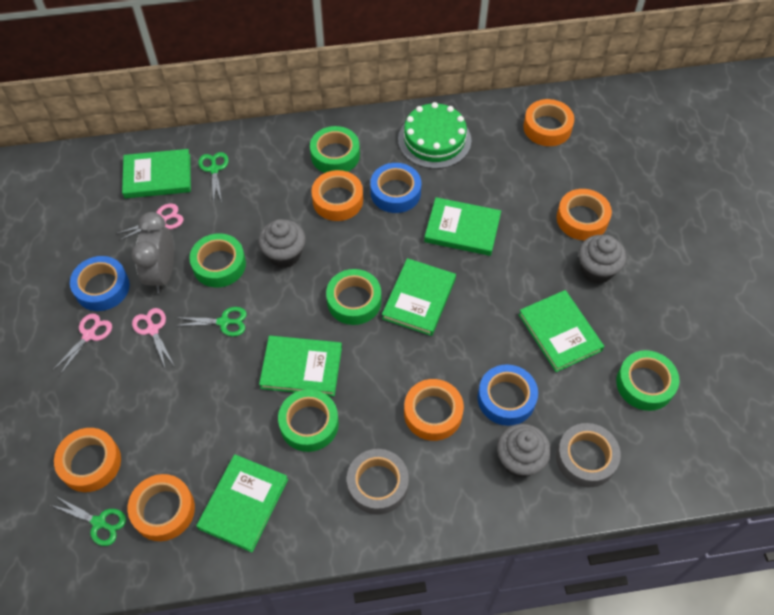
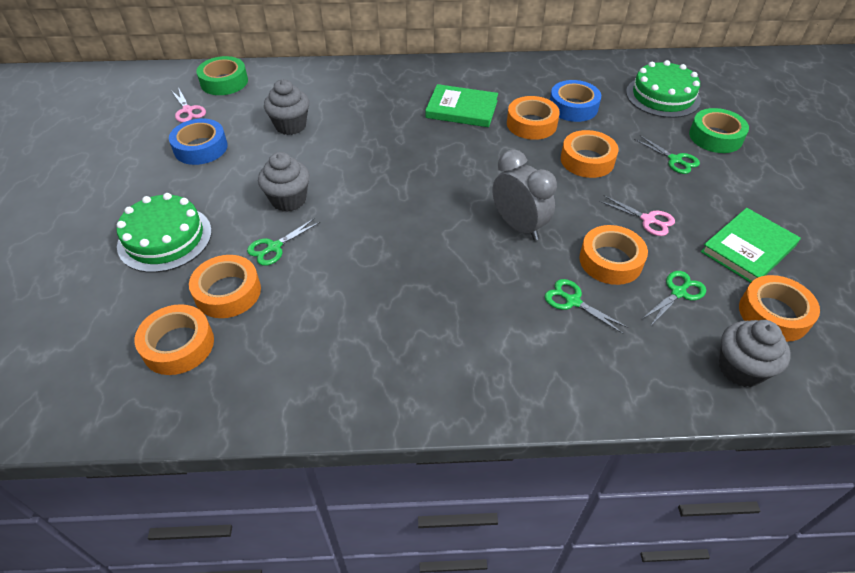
blue tape: 3 -> 2
green book: 6 -> 2
green cake: 1 -> 2
green scissors: 3 -> 4
green tape: 5 -> 2
grey tape: 2 -> 0
pink scissors: 3 -> 2

